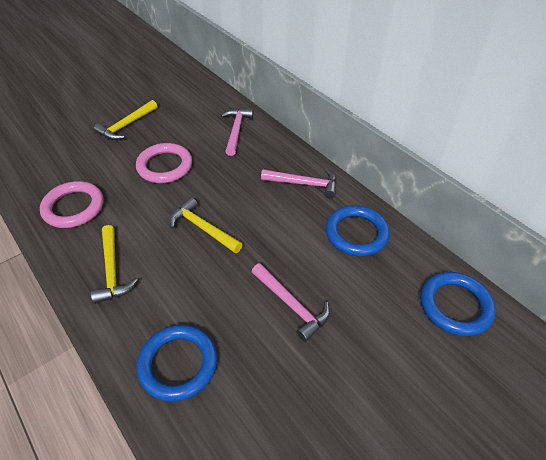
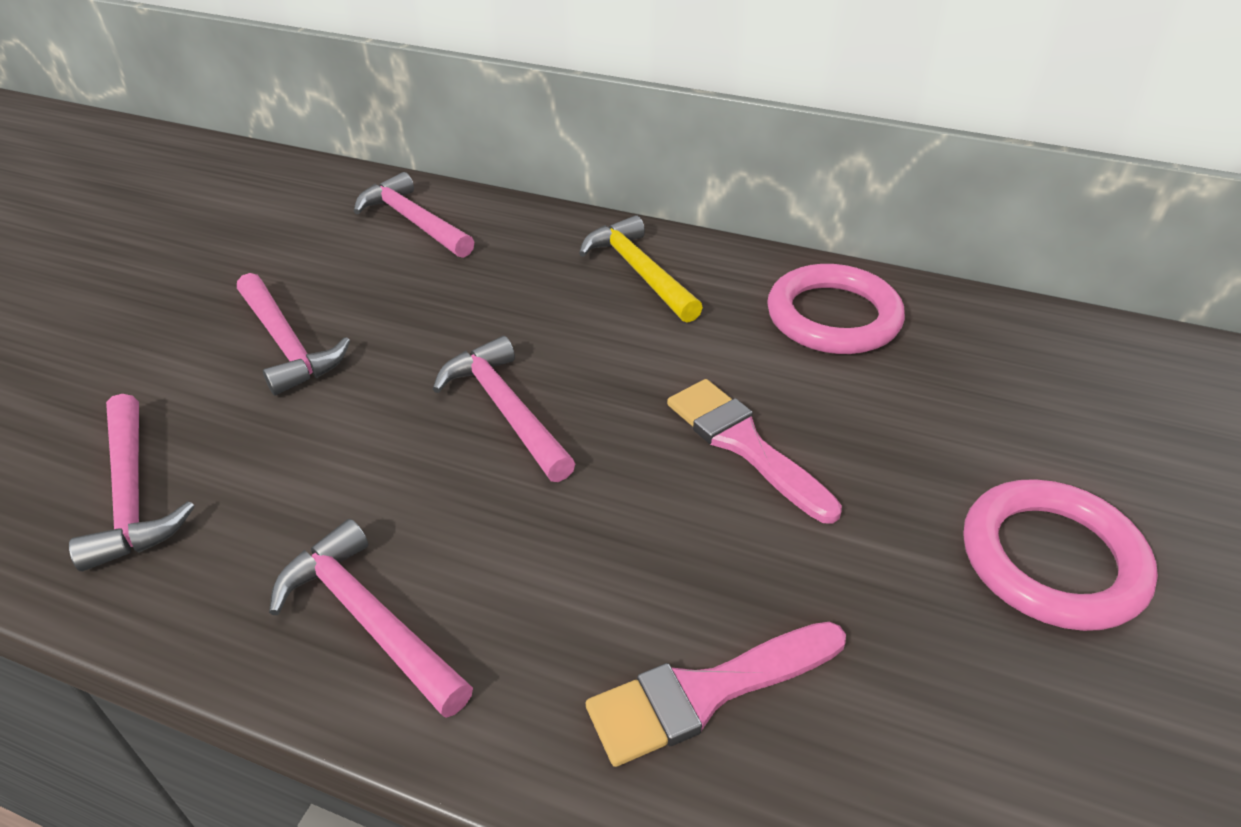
blue ring: 3 -> 0
pink brush: 0 -> 2
pink hammer: 3 -> 5
yellow hammer: 3 -> 1

